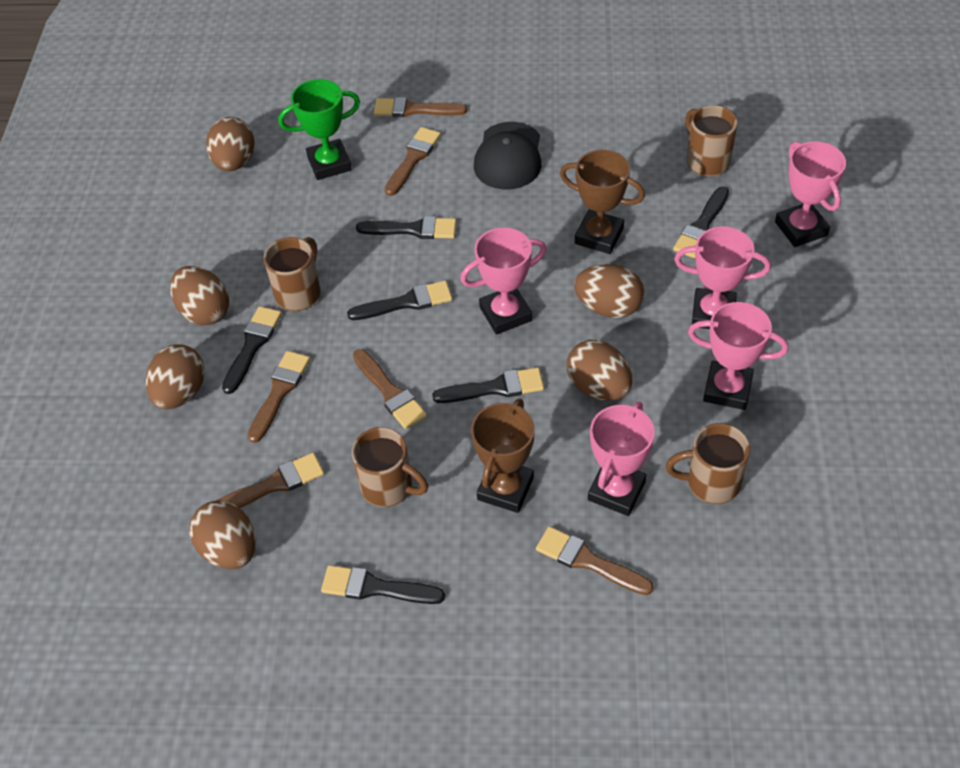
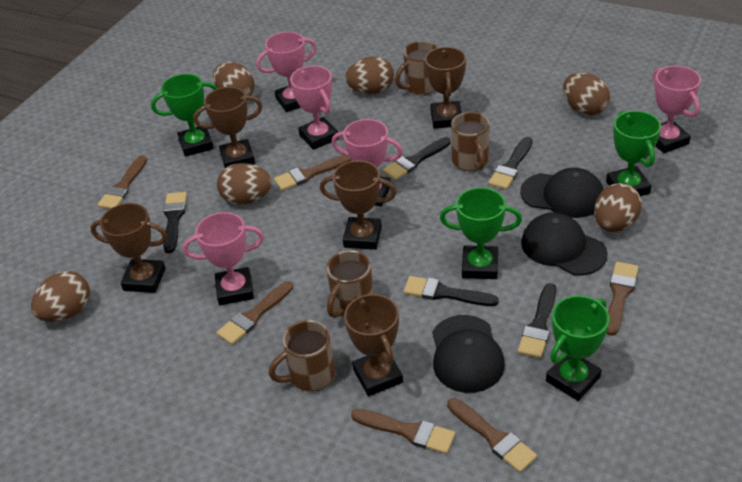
black brush: 6 -> 5
black cap: 1 -> 3
brown trophy: 2 -> 5
green trophy: 1 -> 4

